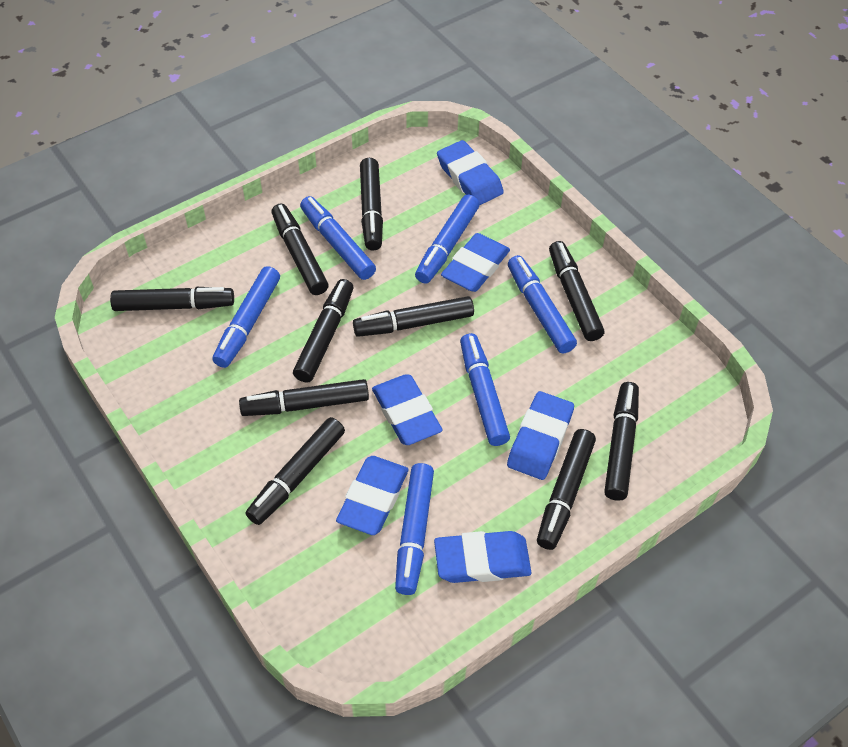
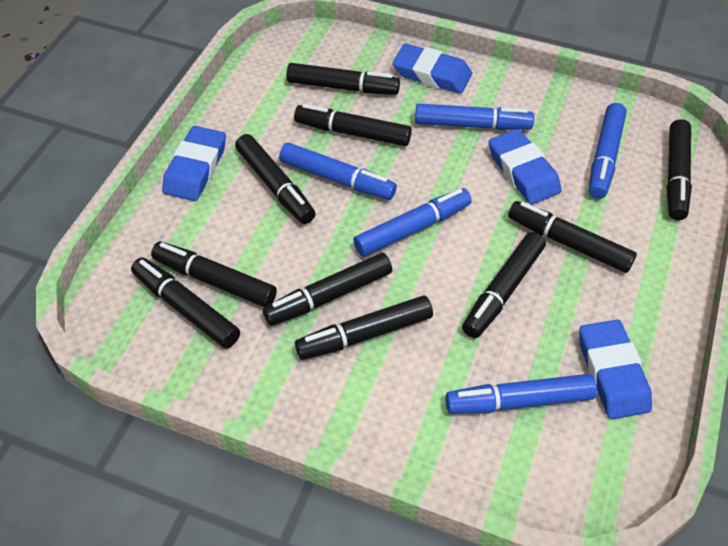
blue eraser: 6 -> 4
blue marker: 6 -> 5

